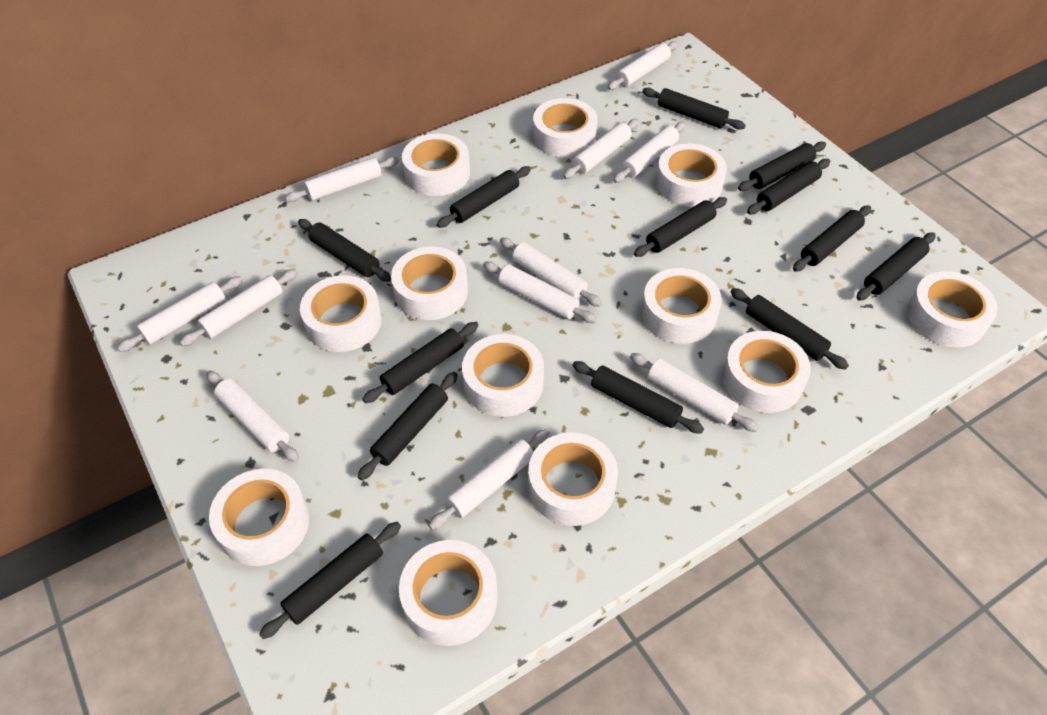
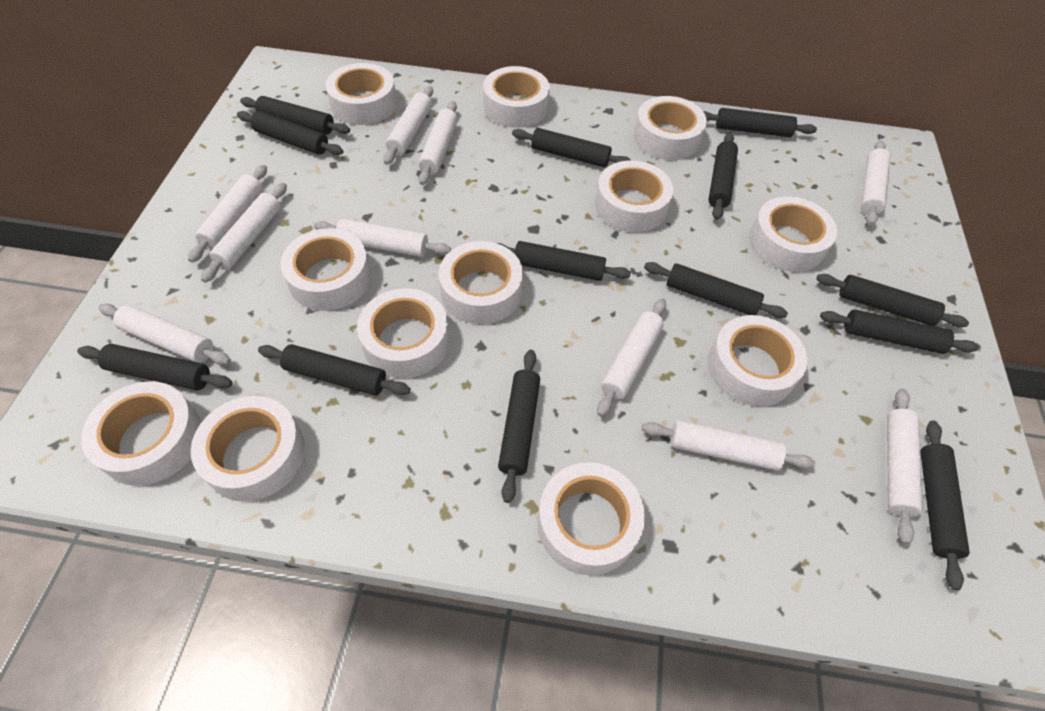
white rolling pin: 11 -> 10

